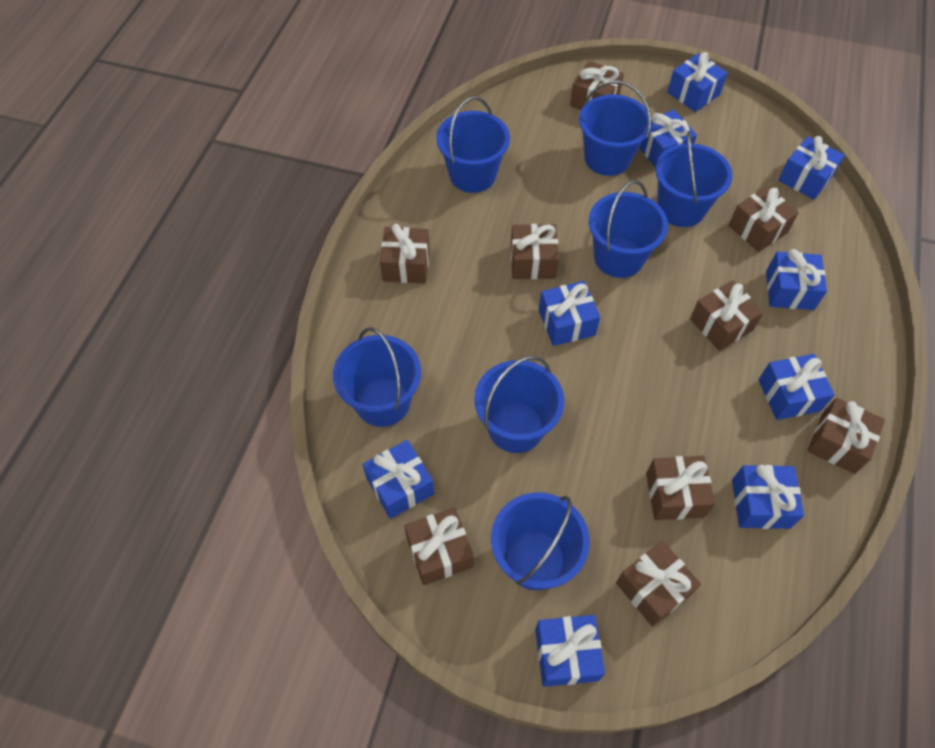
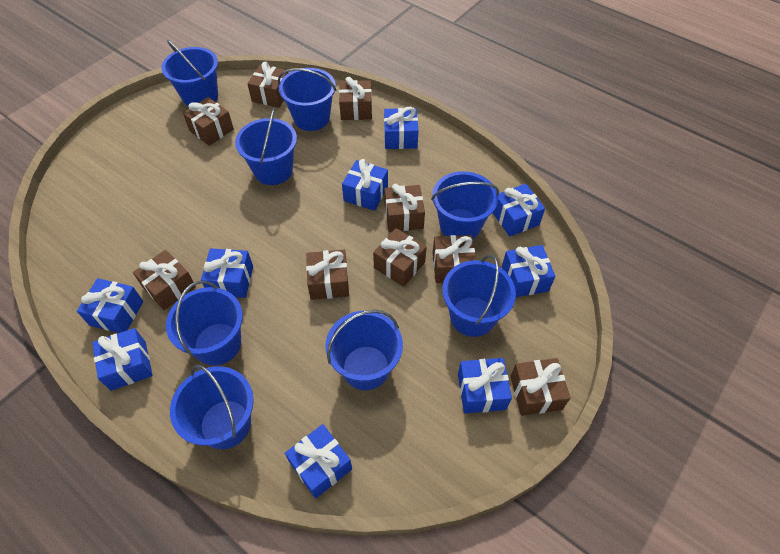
blue bucket: 7 -> 8

